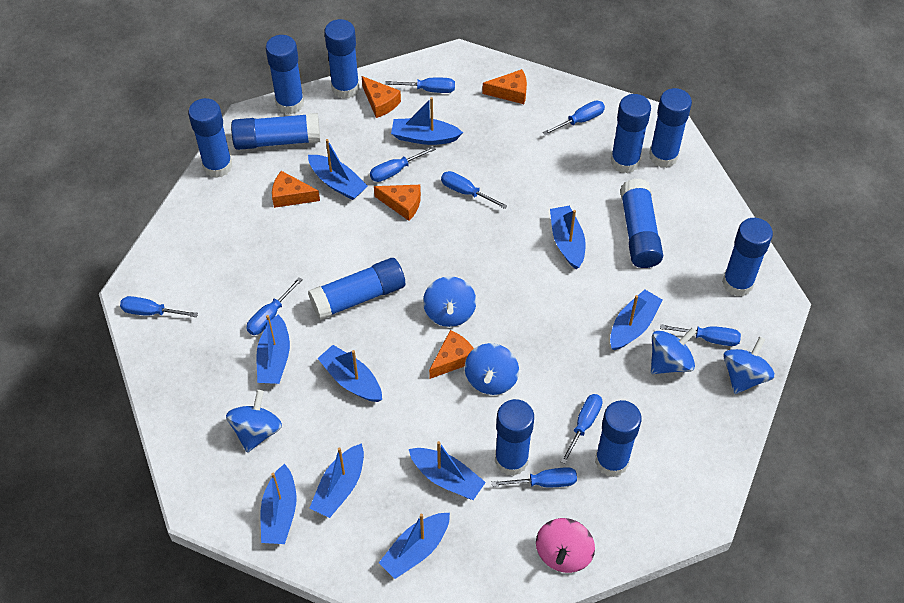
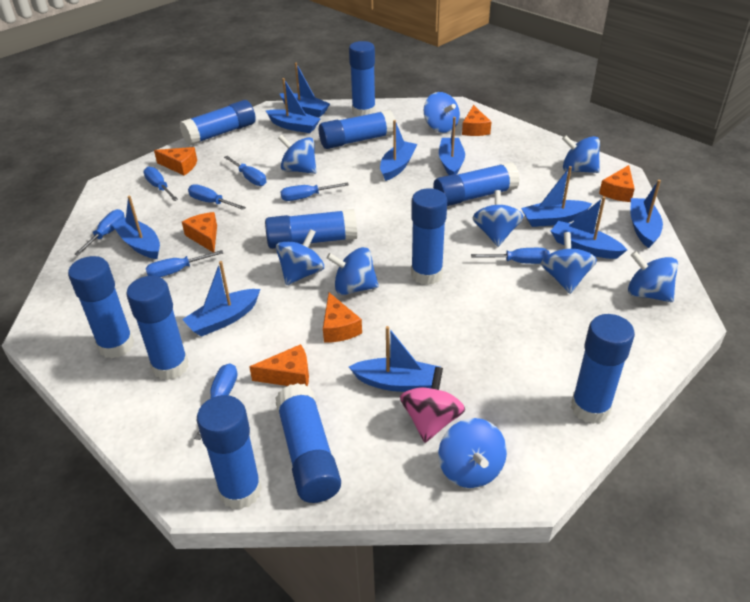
blue screwdriver: 9 -> 8
blue spinning top: 5 -> 9
orange cheese: 5 -> 6

